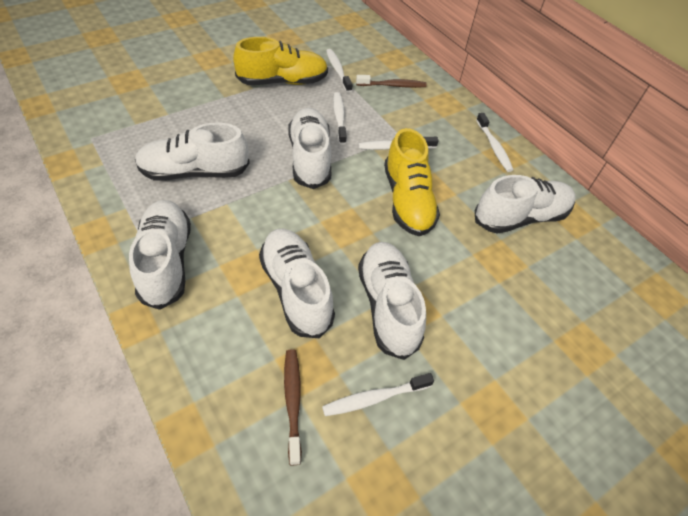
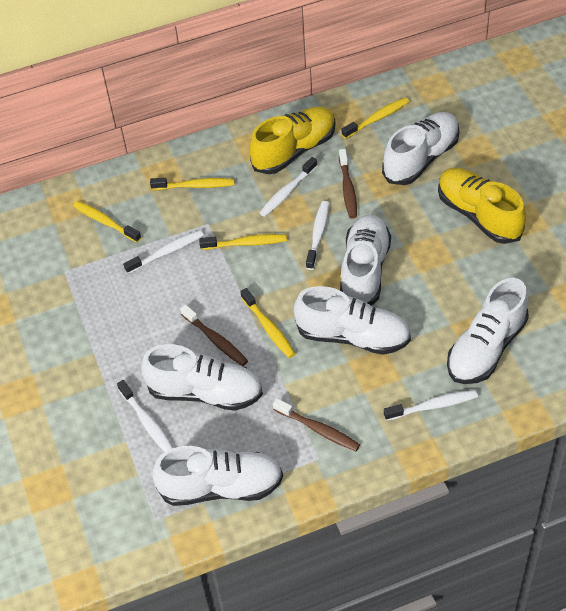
brown toothbrush: 2 -> 3
yellow toothbrush: 0 -> 5

